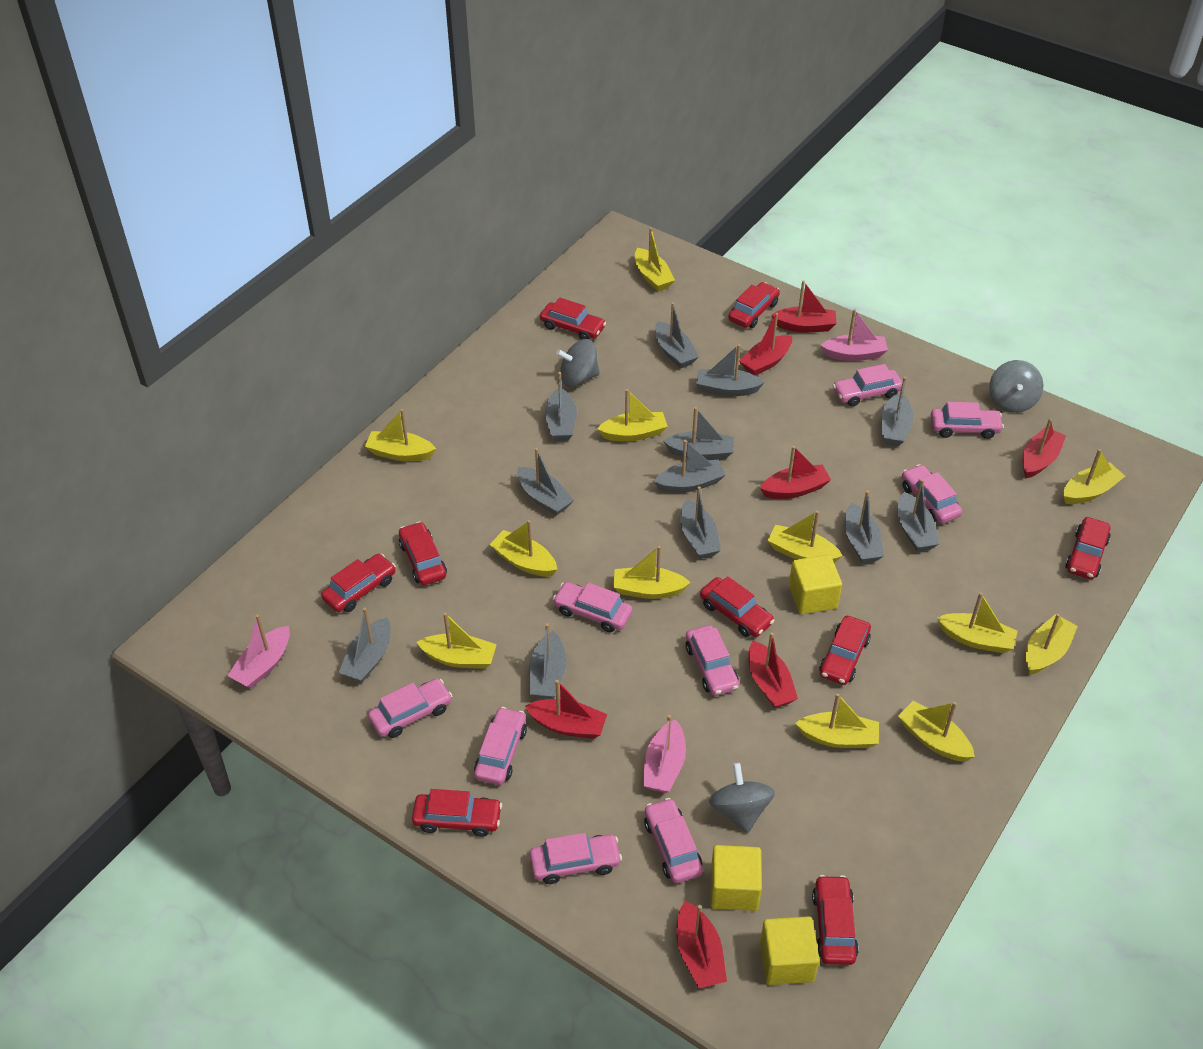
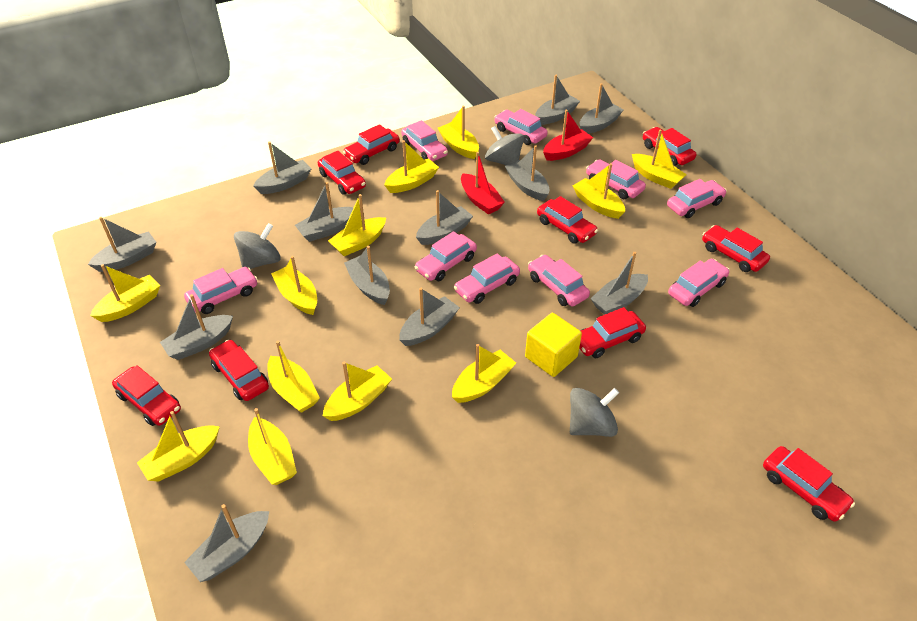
pink boat: 3 -> 0
red boat: 7 -> 2
yellow cube: 3 -> 1

